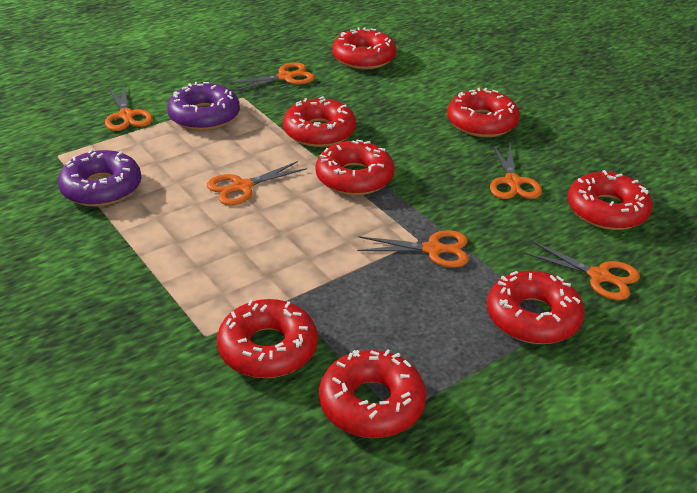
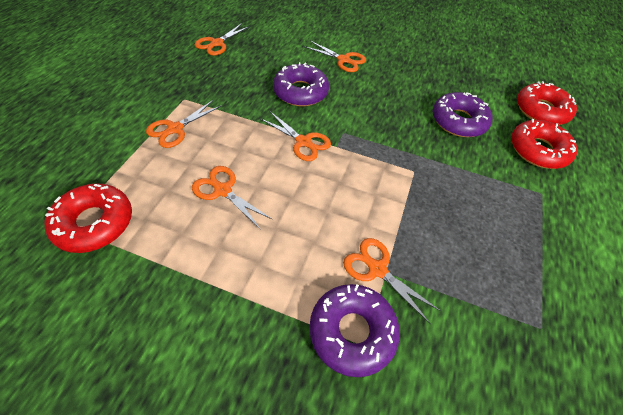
purple donut: 2 -> 3
red donut: 8 -> 3

